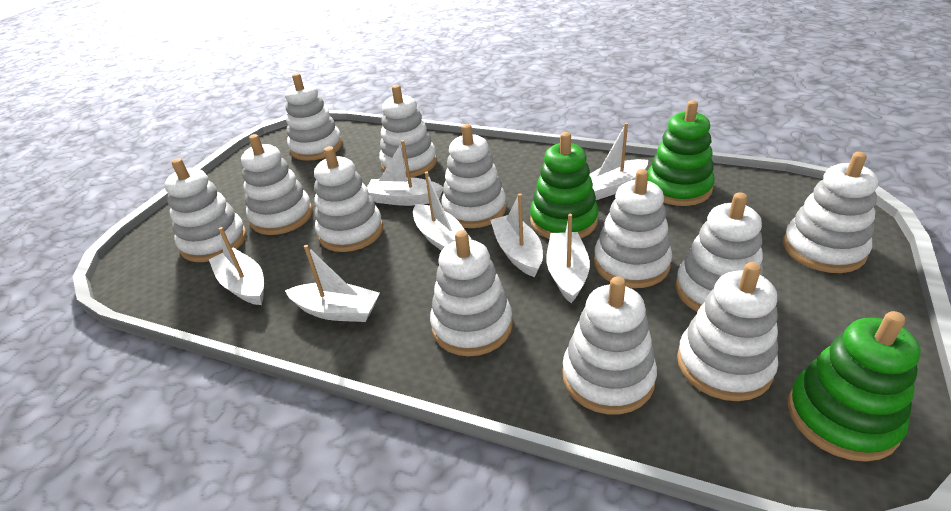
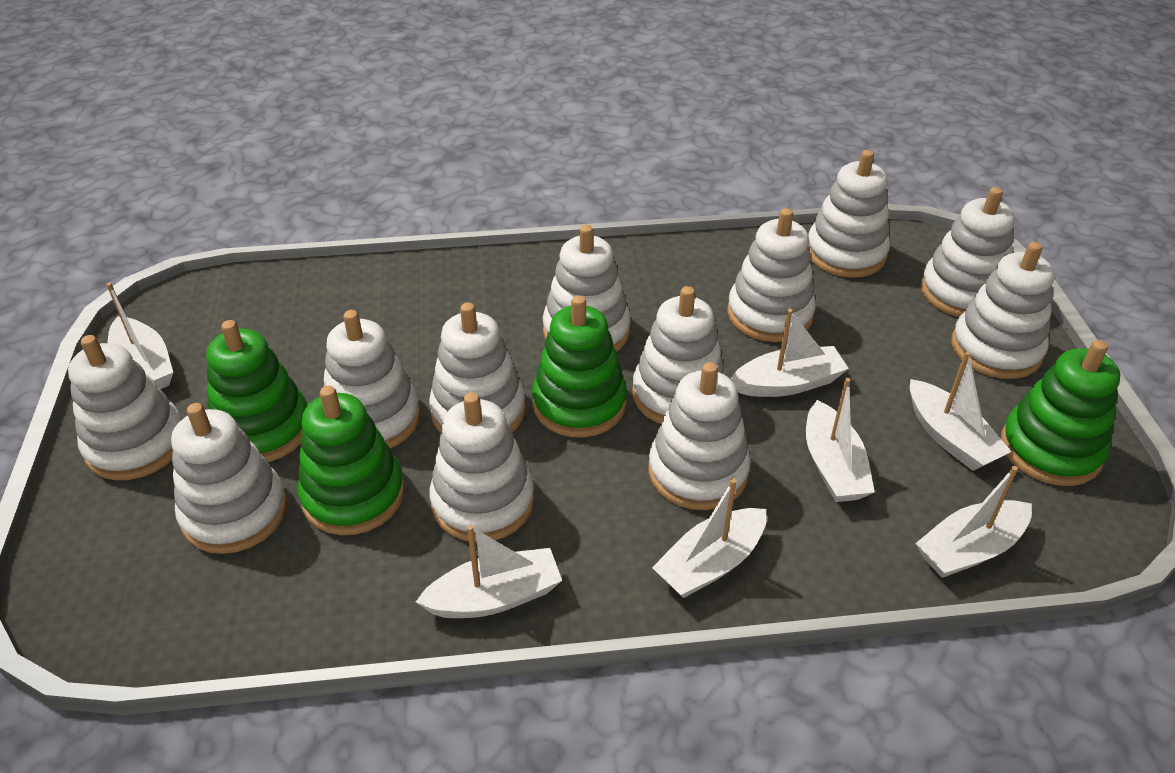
green stacking toy: 3 -> 4

